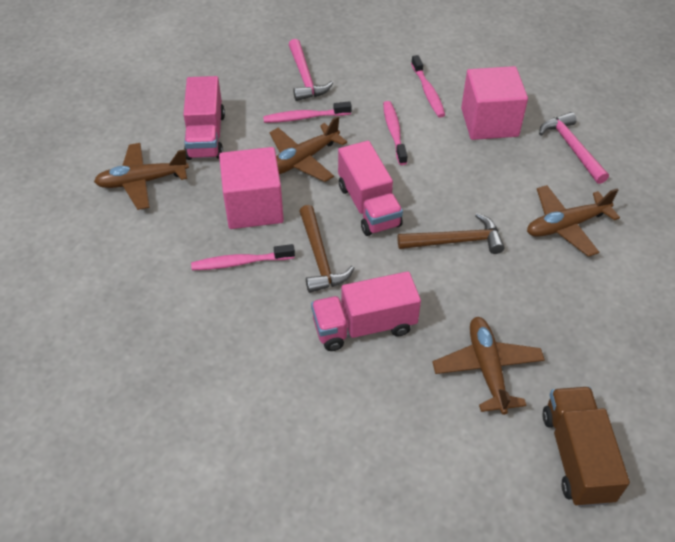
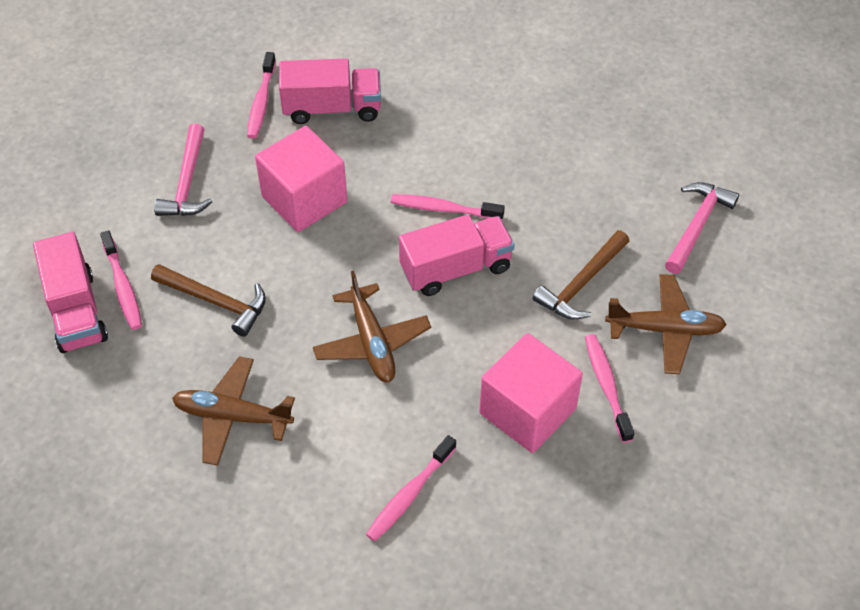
brown plane: 4 -> 3
brown truck: 1 -> 0
pink toothbrush: 4 -> 5

